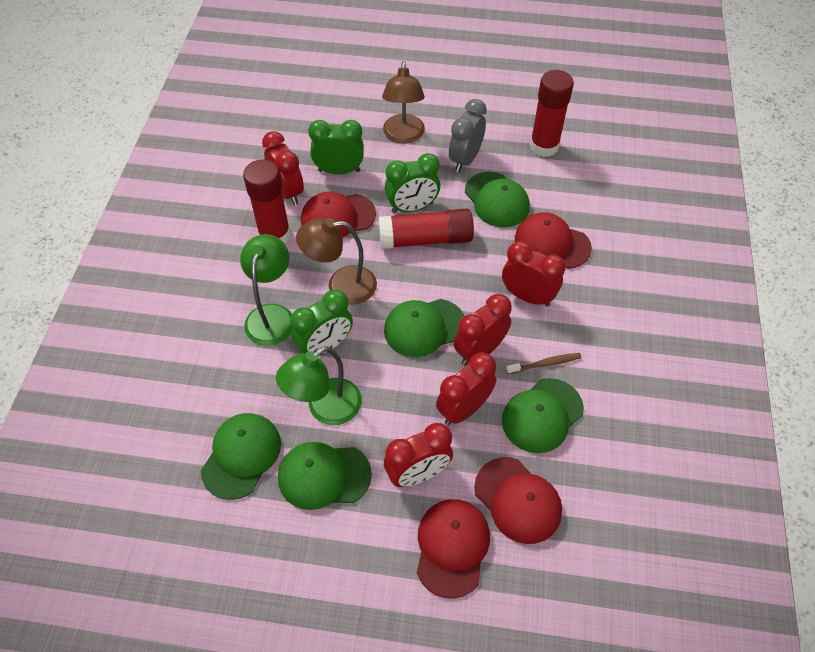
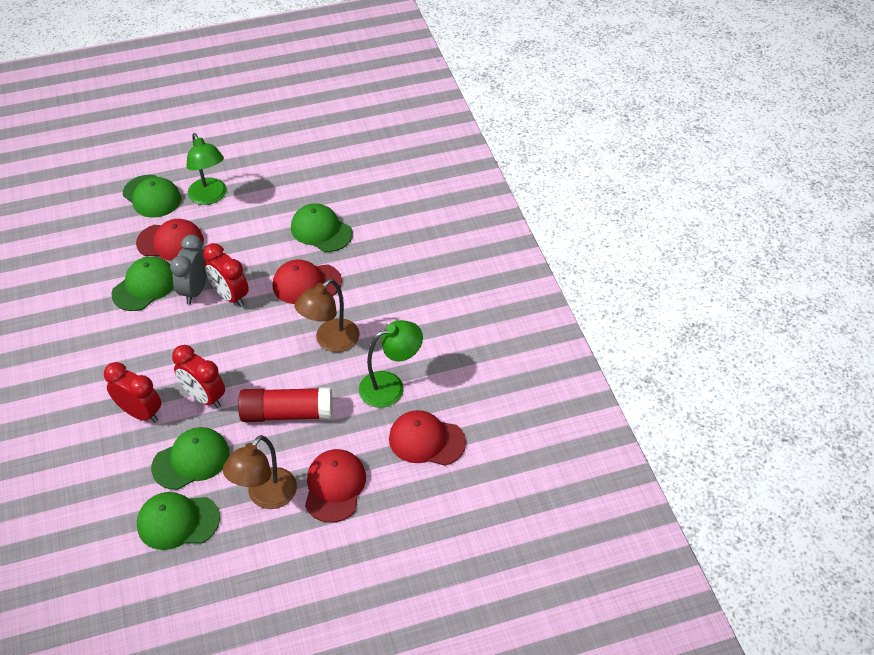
brown toothbrush: 1 -> 0
green clock: 3 -> 0
red clock: 5 -> 3
red glue stick: 3 -> 1

